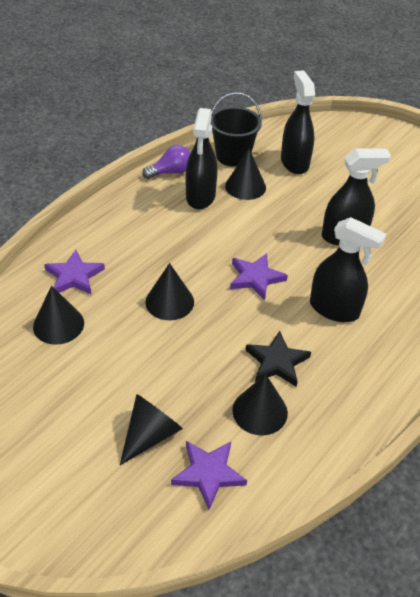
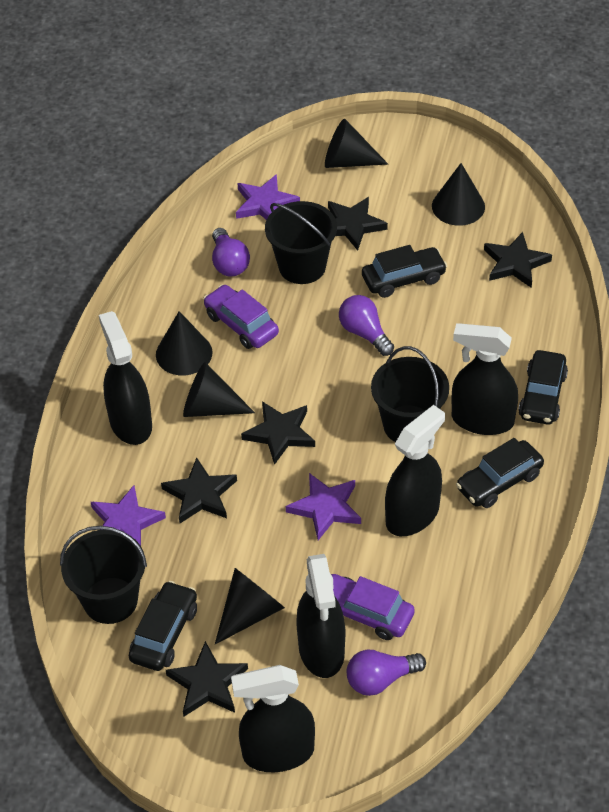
black bucket: 1 -> 3
black car: 0 -> 4
black spray bottle: 4 -> 5
black star: 1 -> 5
purple car: 0 -> 2
purple light bulb: 1 -> 3

